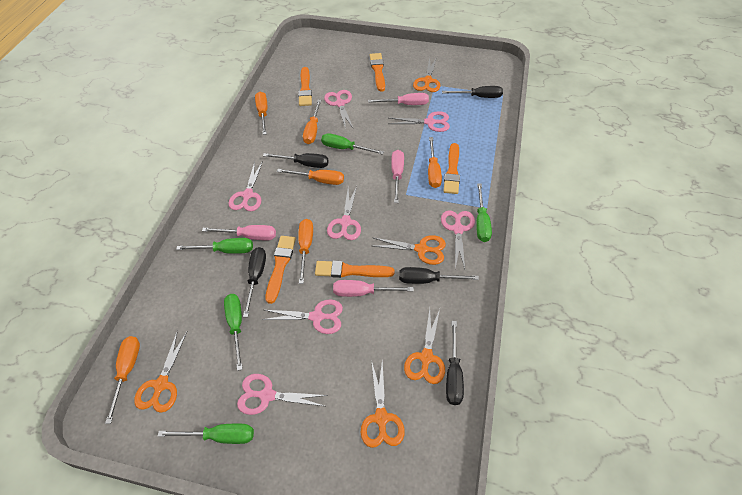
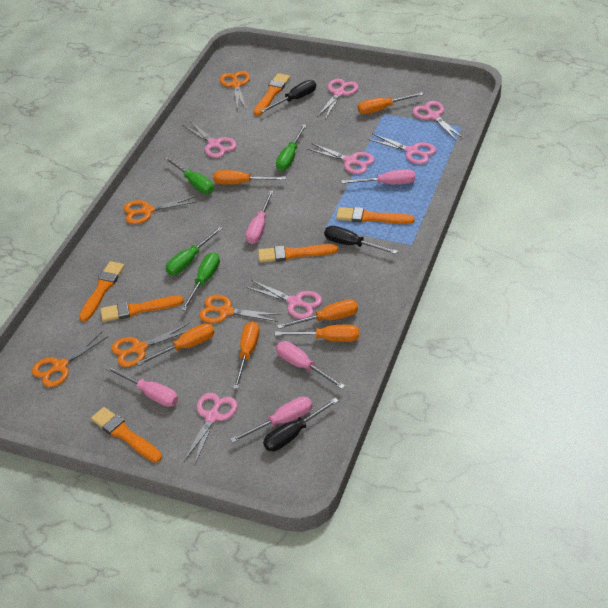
black screwdriver: 5 -> 3
green screwdriver: 5 -> 4
orange brush: 5 -> 6
pink screwdriver: 4 -> 5

